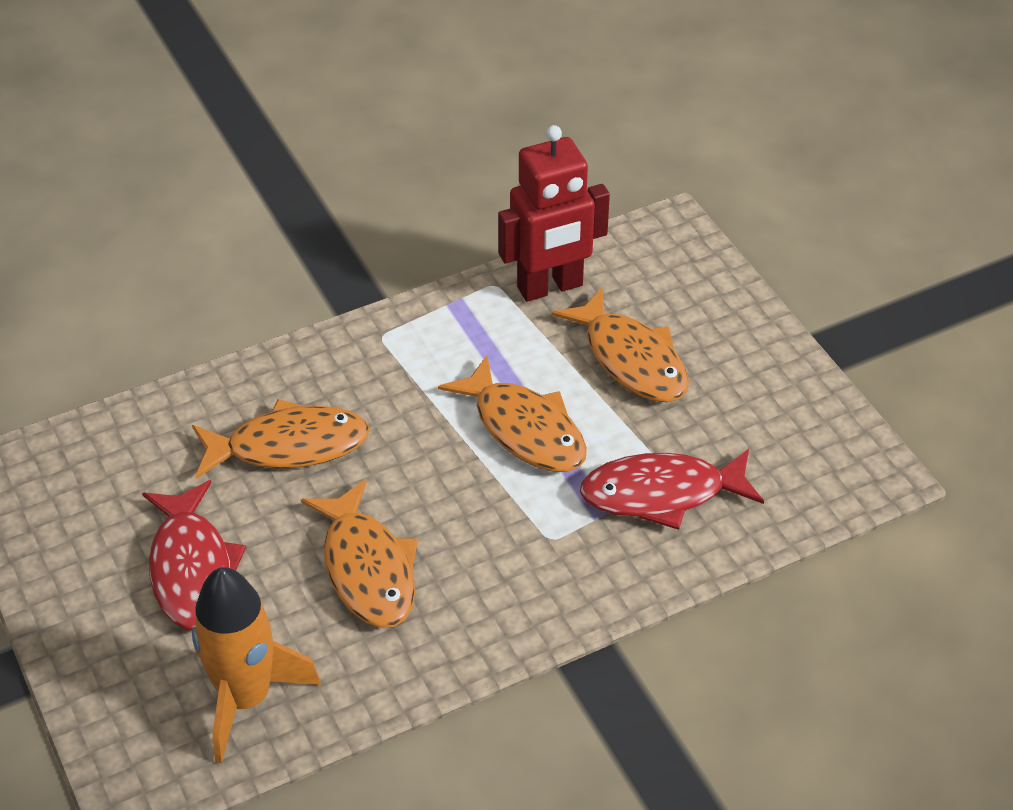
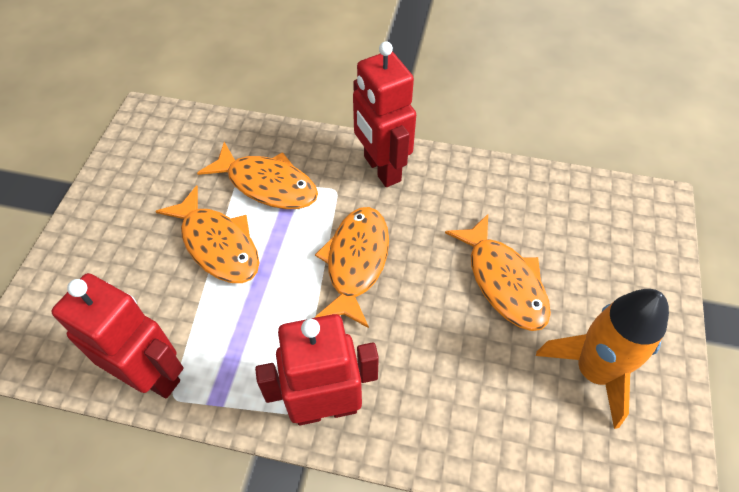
red fish: 2 -> 0
red robot: 1 -> 3

